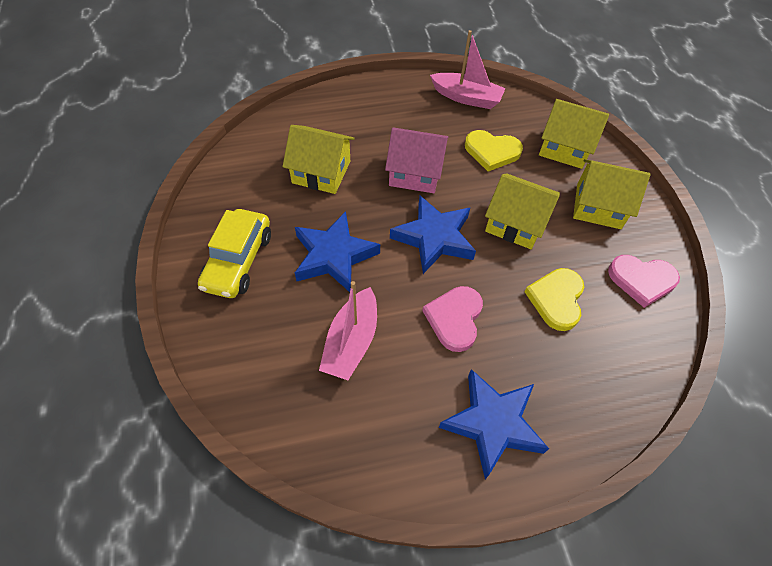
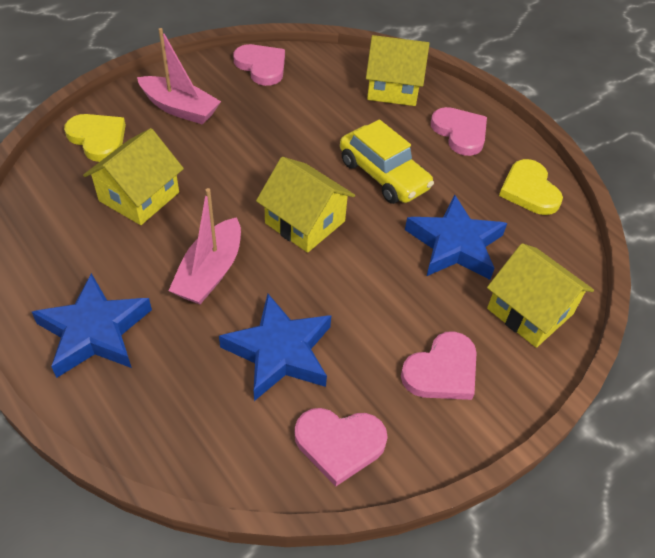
pink heart: 2 -> 4
pink house: 1 -> 0

